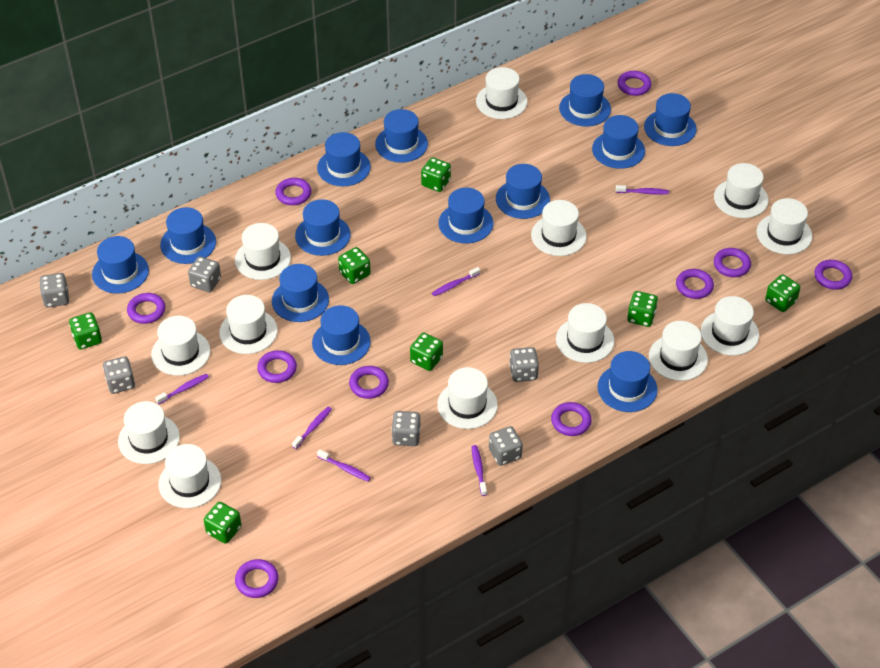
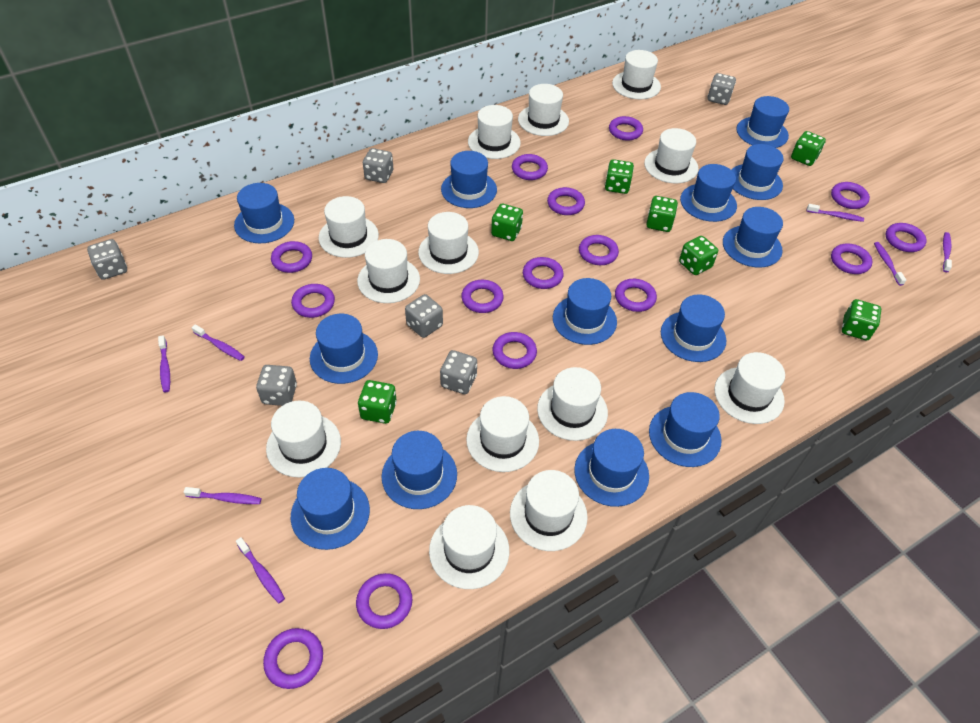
purple ring: 10 -> 15
purple toothbrush: 6 -> 7

